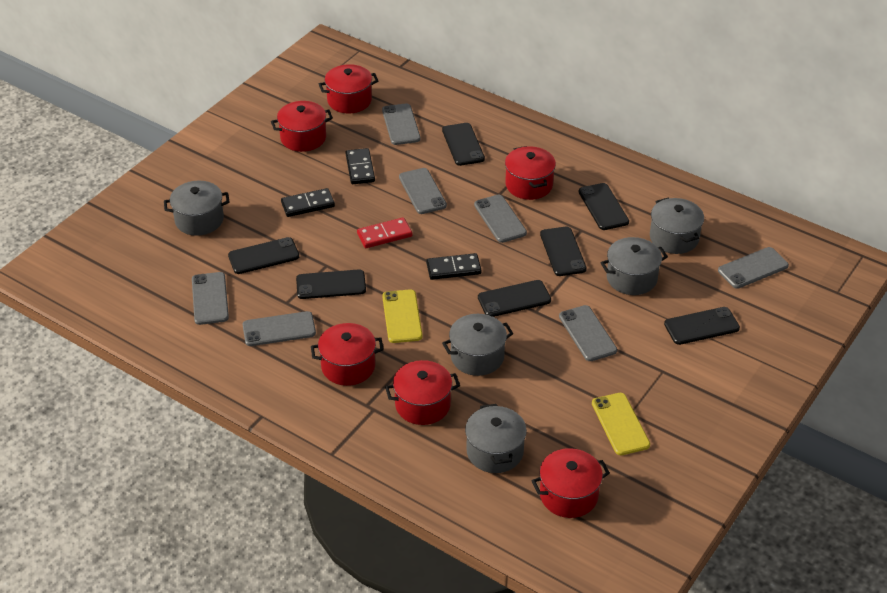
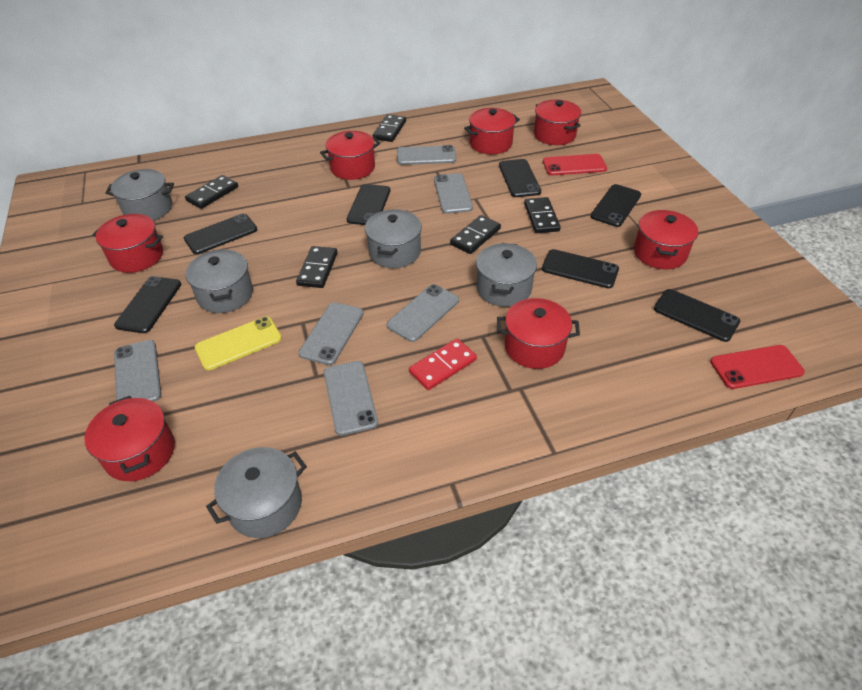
black domino: 3 -> 5
grey phone: 7 -> 6
red phone: 0 -> 2
red pot: 6 -> 7
yellow phone: 2 -> 1

